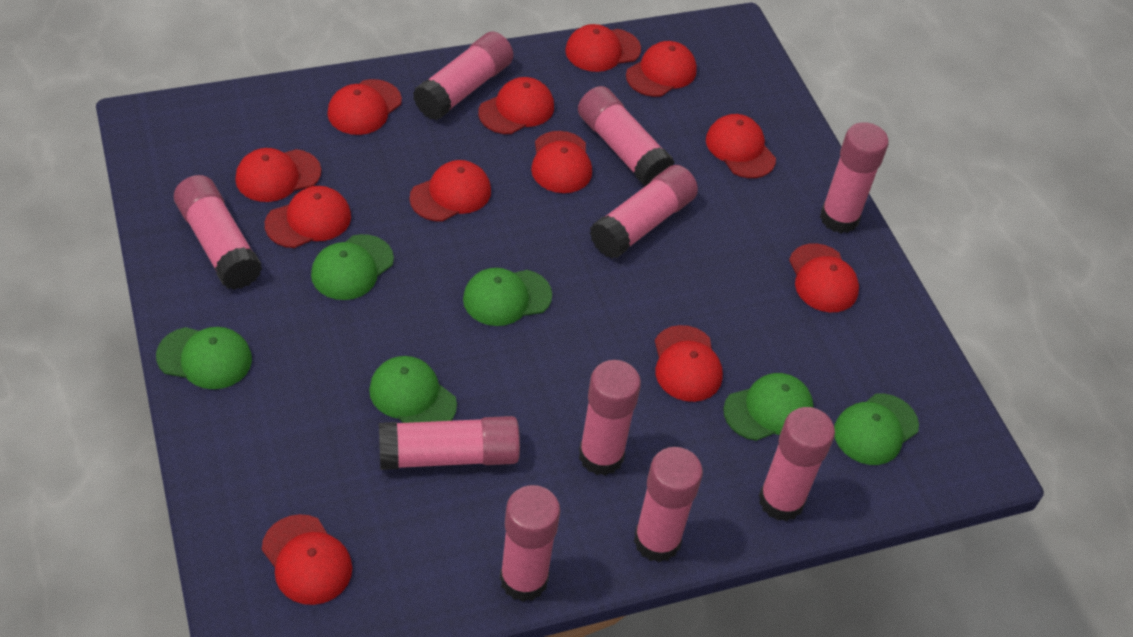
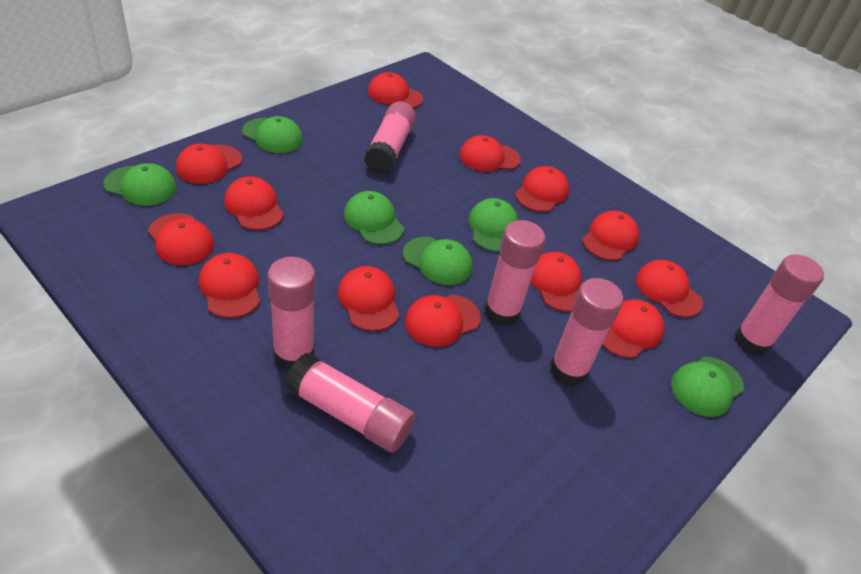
pink glue stick: 10 -> 6
red cap: 12 -> 13

